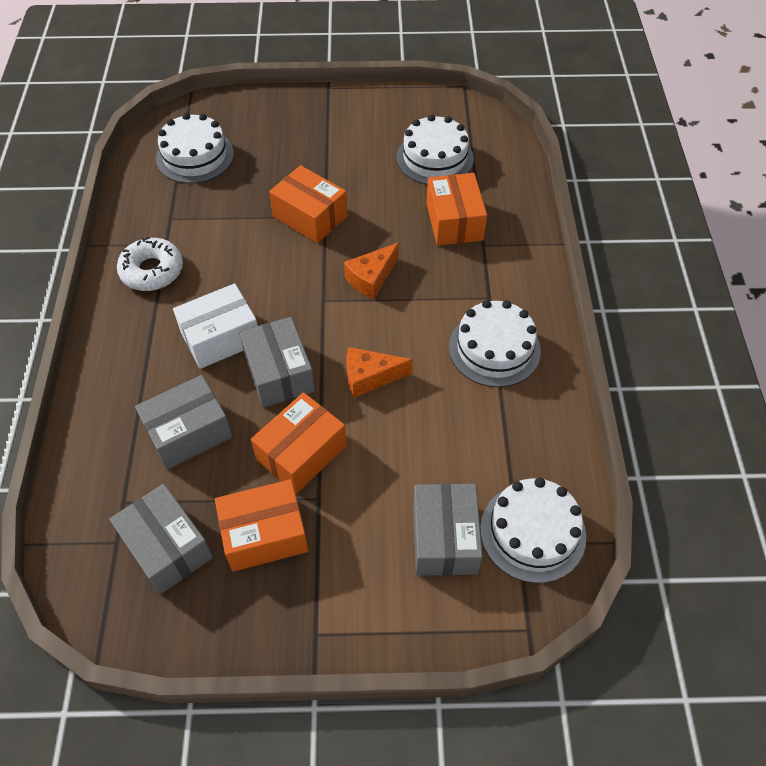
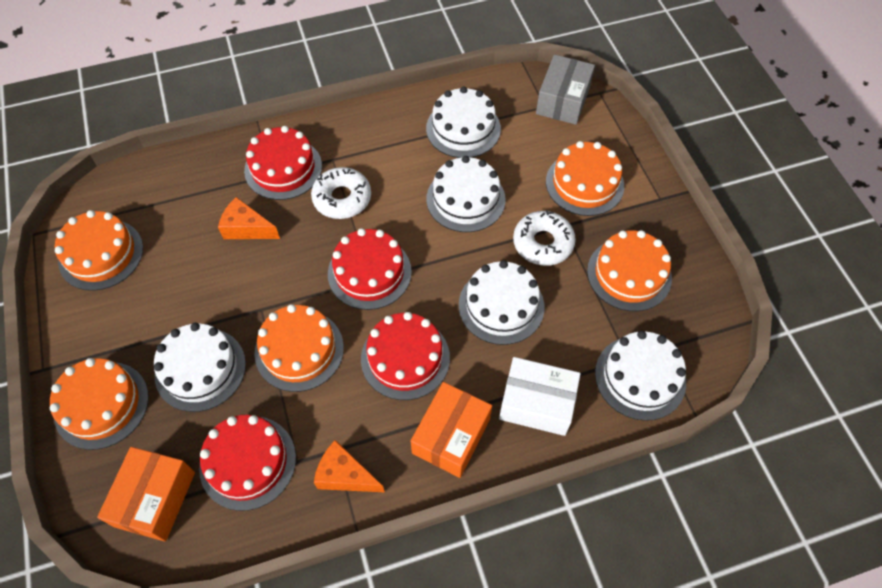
grey box: 4 -> 1
orange box: 4 -> 2
orange cake: 0 -> 5
red cake: 0 -> 4
white cake: 4 -> 5
white donut: 1 -> 2

